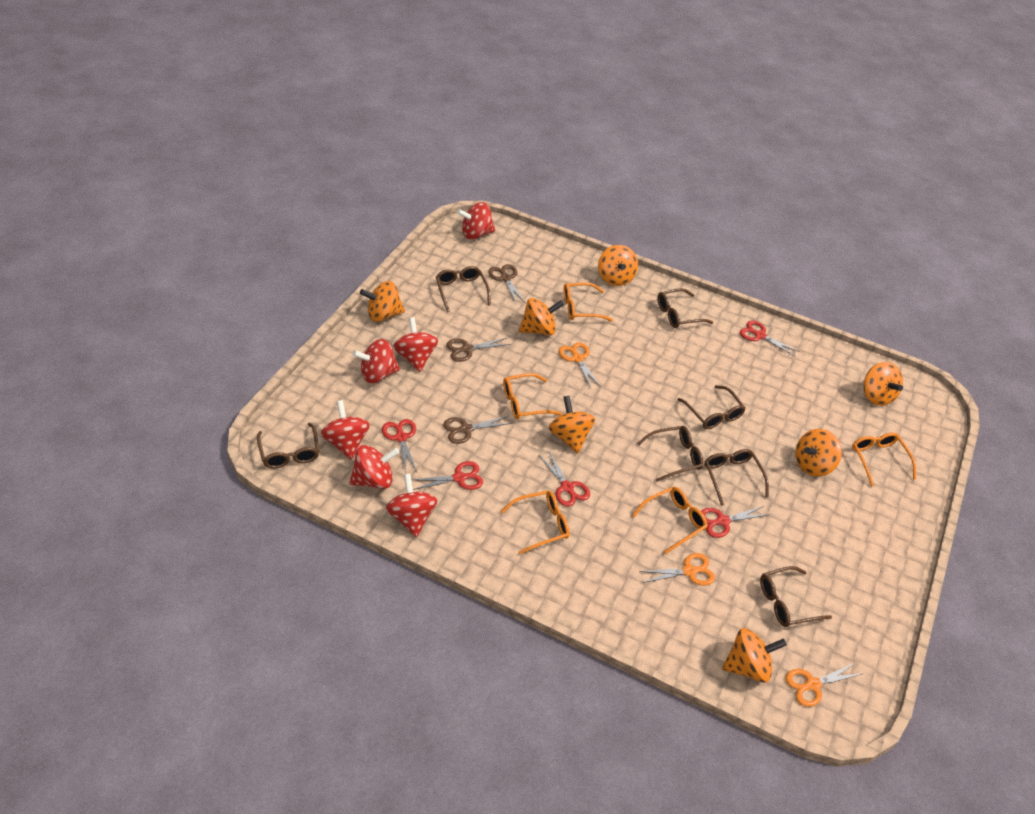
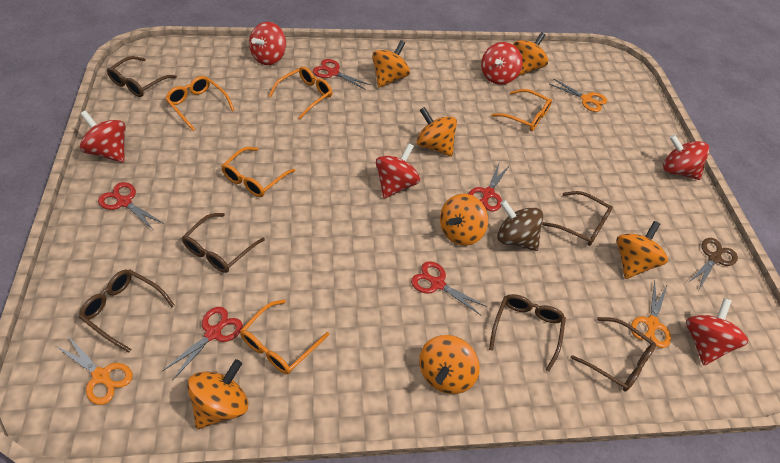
brown glasses: 7 -> 6
brown scissors: 3 -> 1
brown spinning top: 0 -> 1

